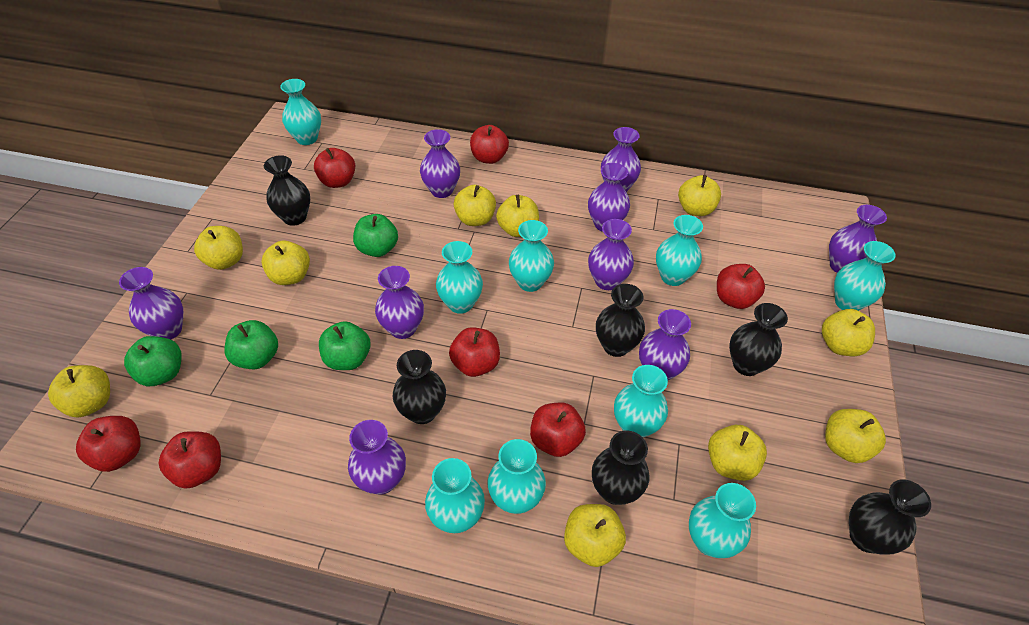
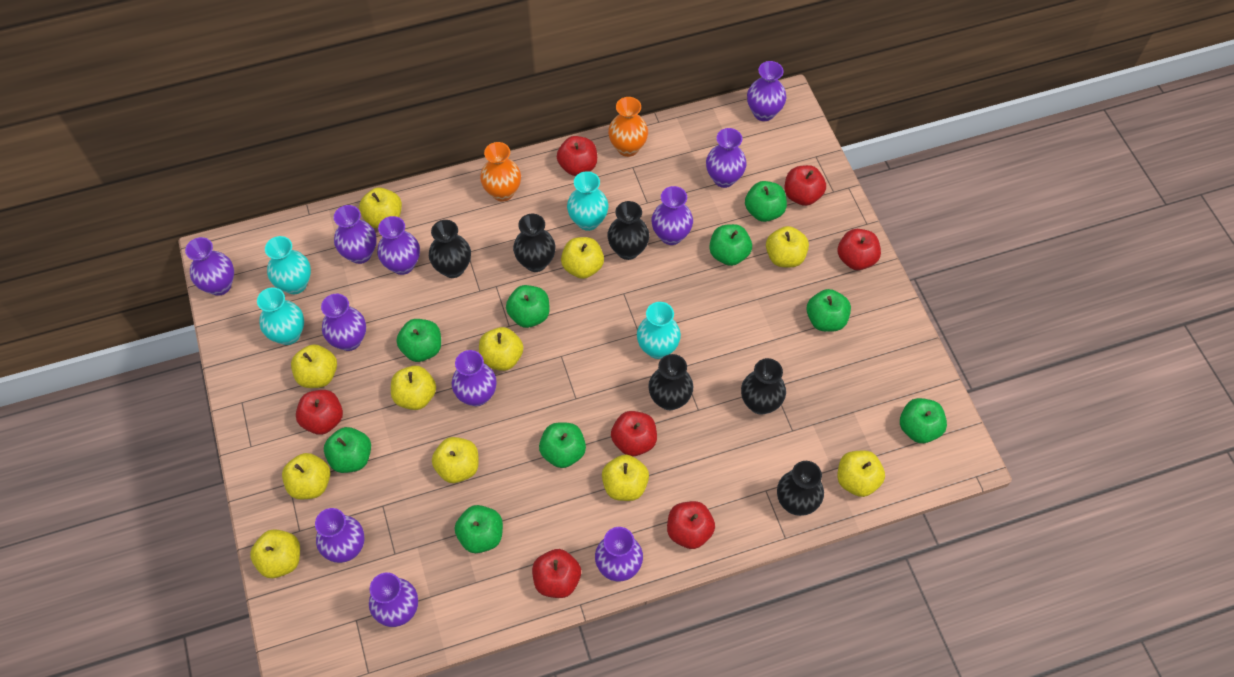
green apple: 4 -> 9
orange vase: 0 -> 2
purple vase: 9 -> 11
turquoise vase: 9 -> 4
yellow apple: 10 -> 11

